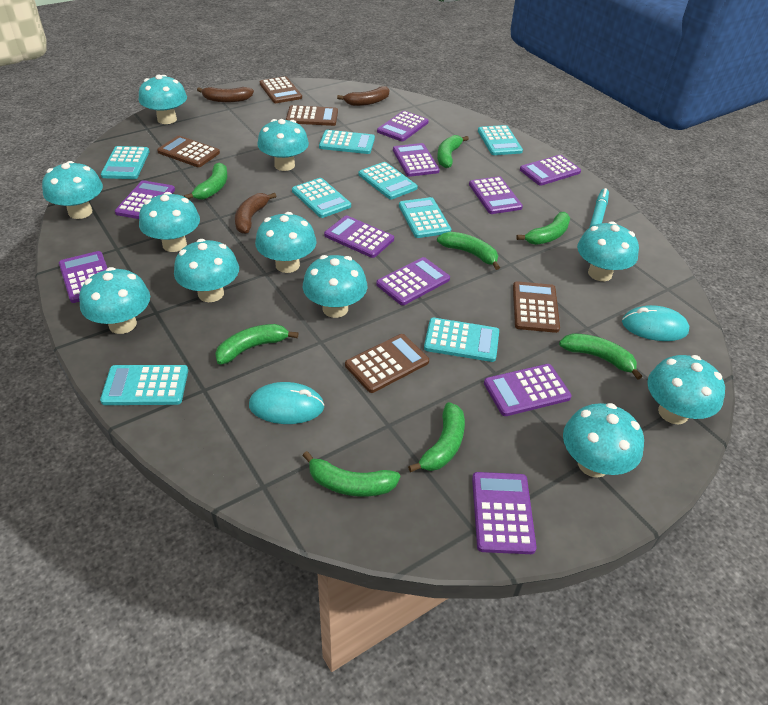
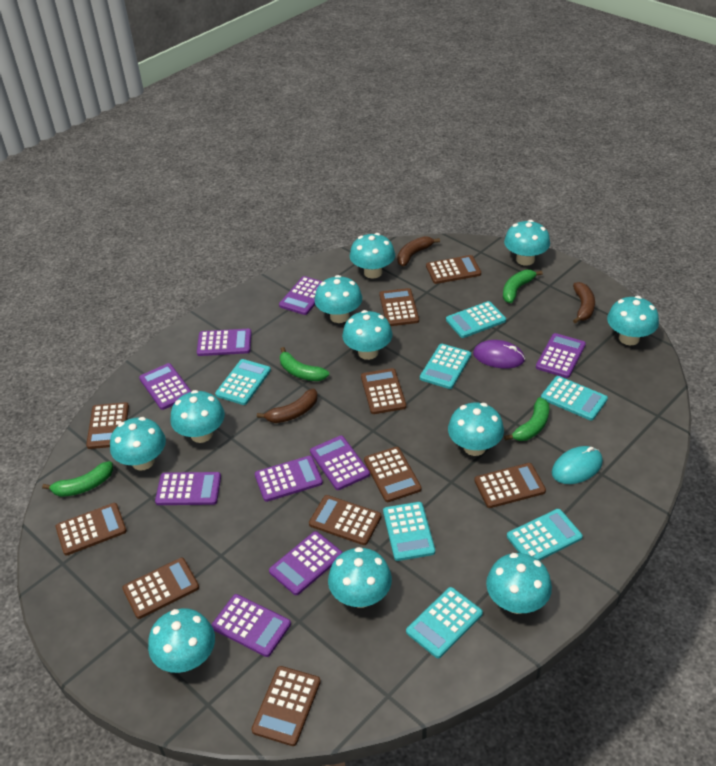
brown calculator: 5 -> 10
green banana: 8 -> 4
purple calculator: 10 -> 9
purple mouse: 0 -> 1
turquoise calculator: 8 -> 7
turquoise marker: 1 -> 0
turquoise mouse: 2 -> 1

